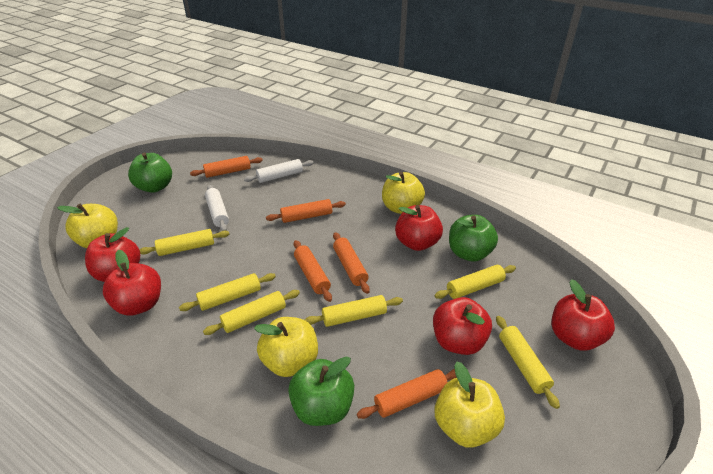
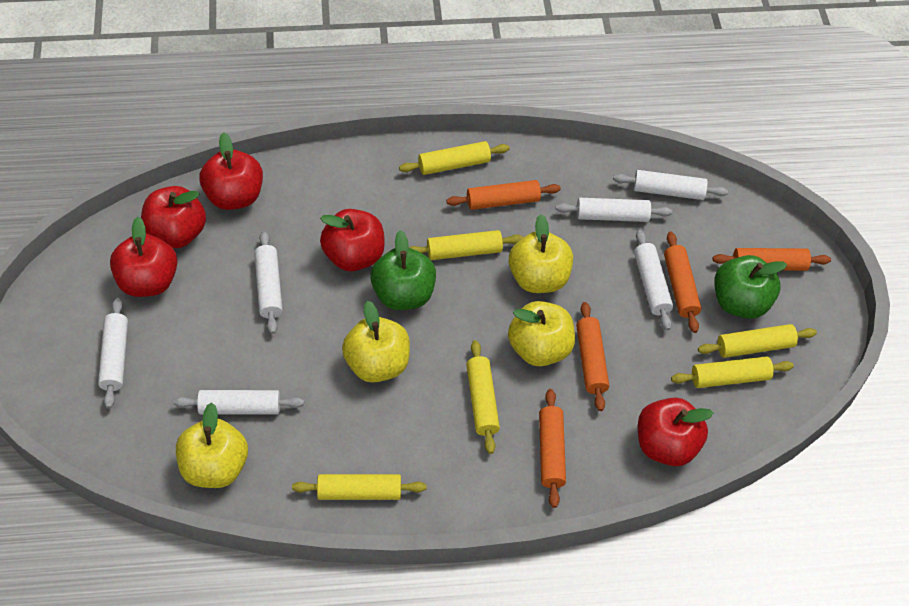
green apple: 3 -> 2
white rolling pin: 2 -> 6

